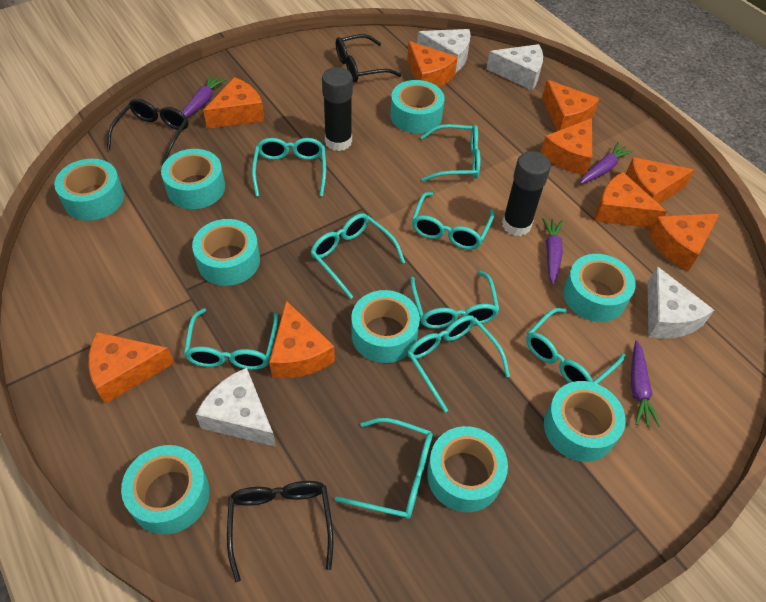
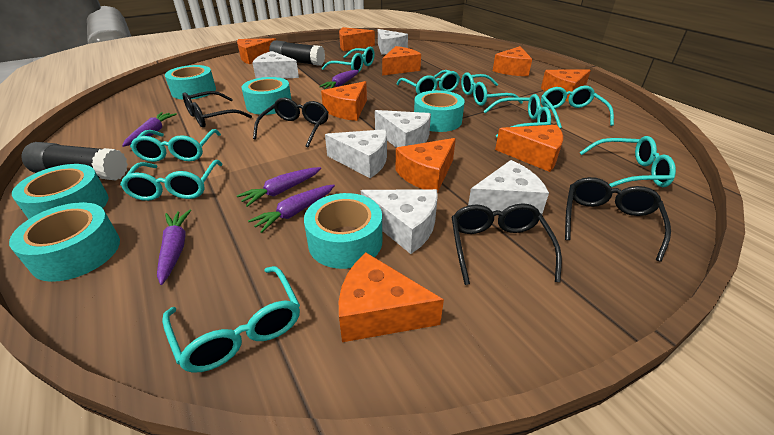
black glasses: 3 -> 4
purple carrot: 4 -> 5
turquoise tape: 9 -> 6
white cheese: 4 -> 6

